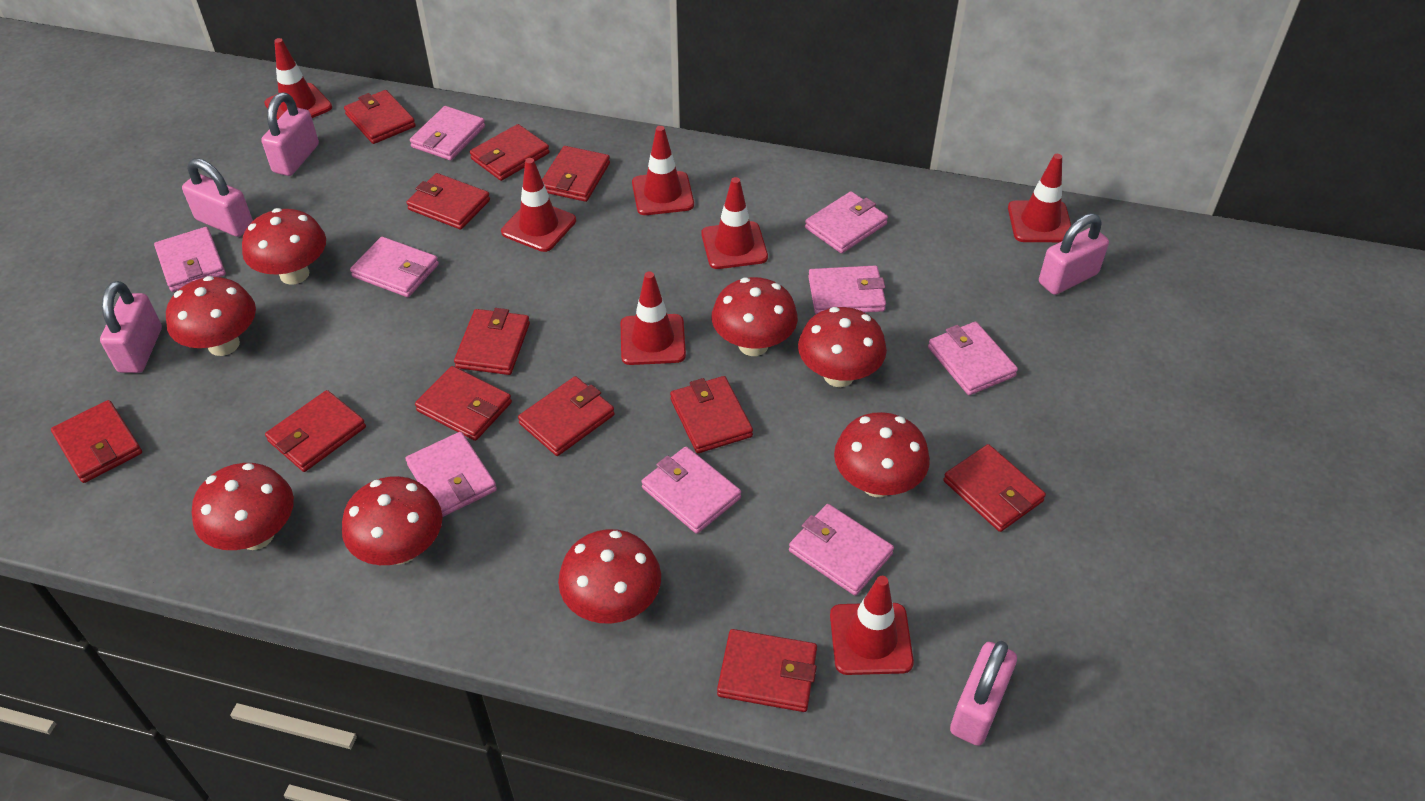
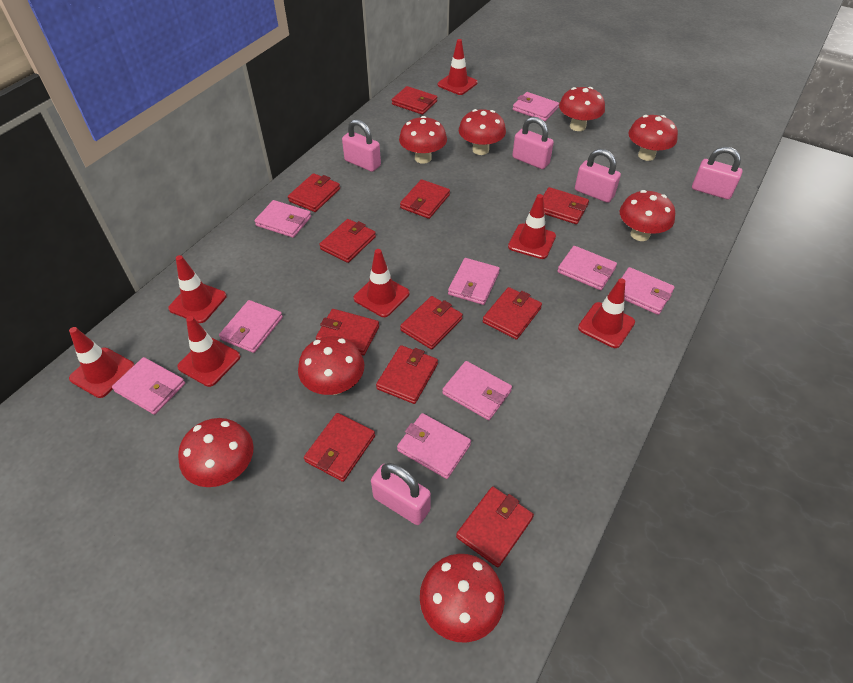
red wallet: 12 -> 11

